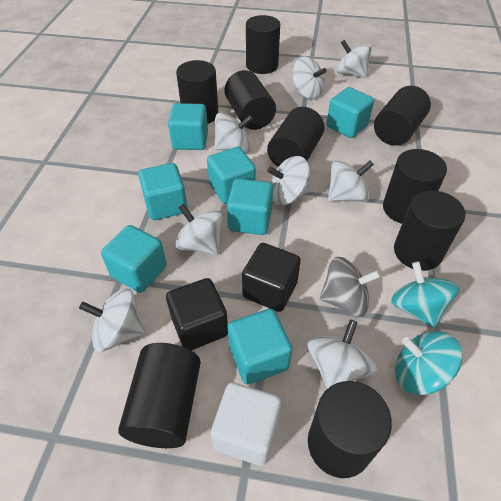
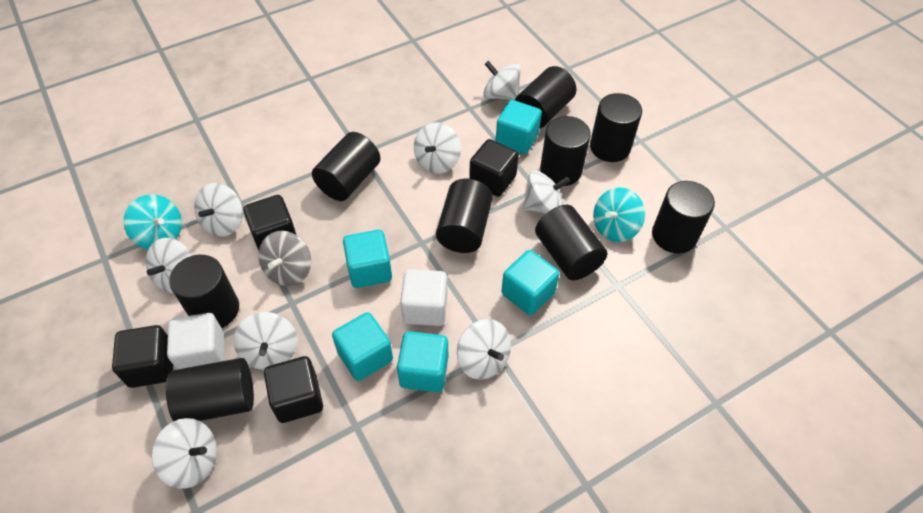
black cube: 2 -> 4
turquoise cube: 7 -> 5
white cube: 1 -> 2

